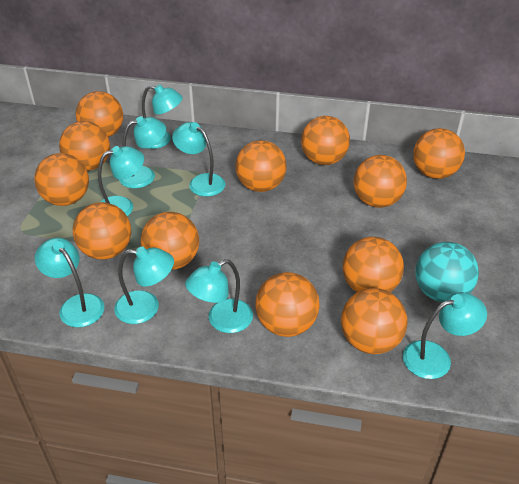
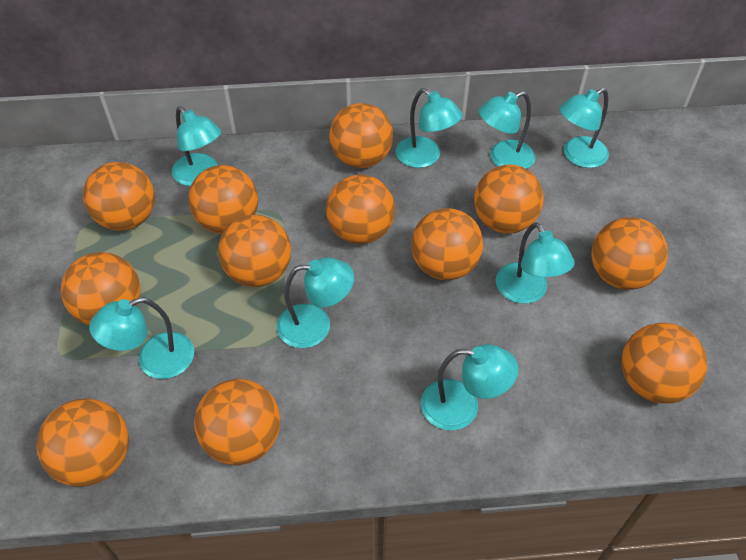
turquoise ball: 1 -> 0

